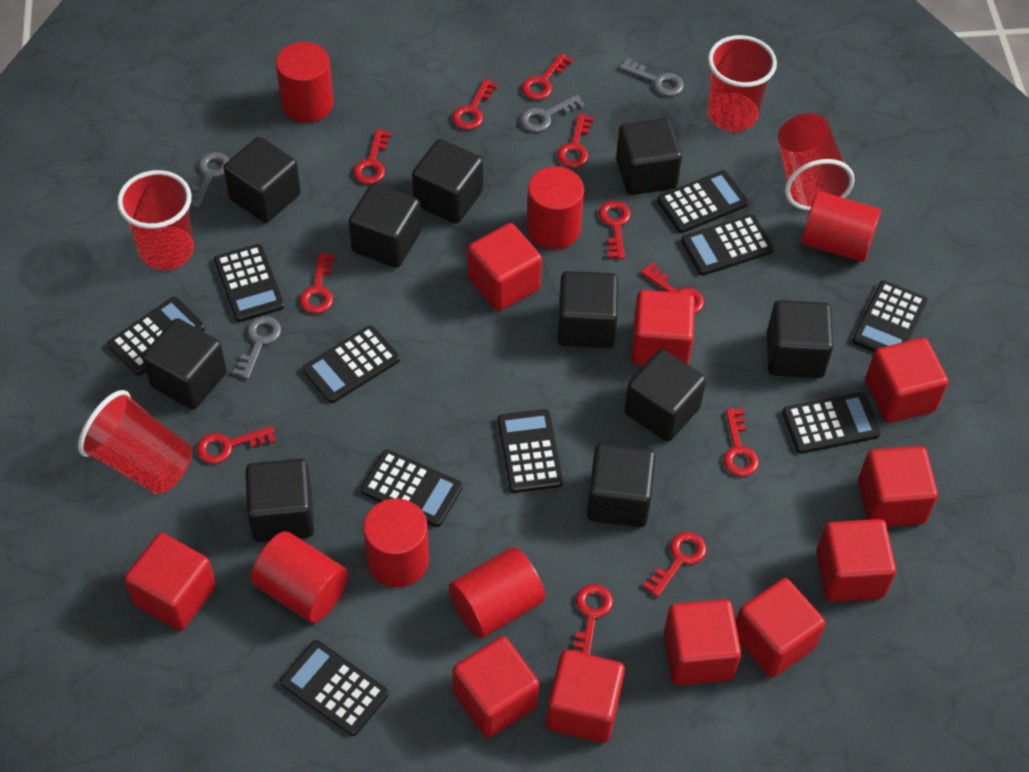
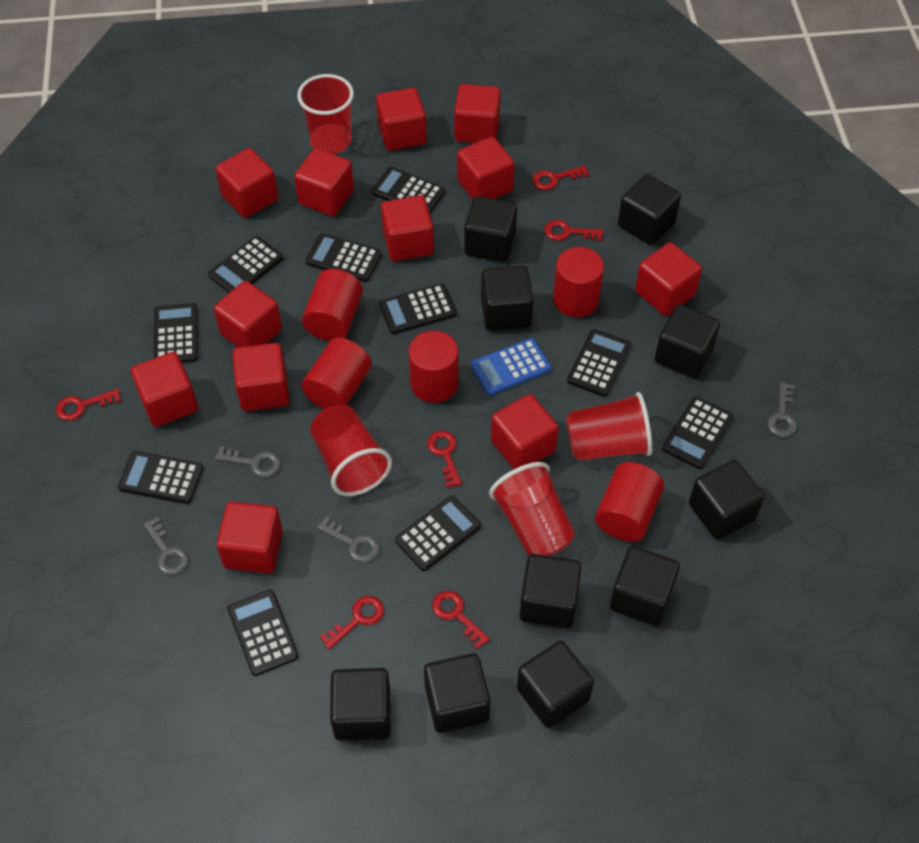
blue calculator: 0 -> 1
red cube: 10 -> 12
red cylinder: 6 -> 5
red key: 11 -> 6

